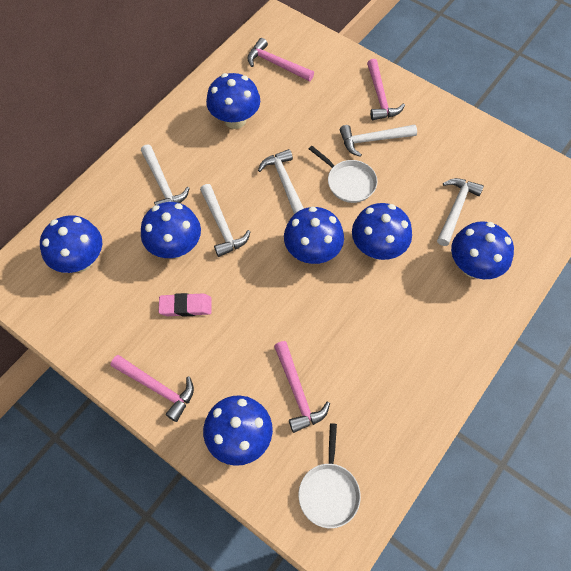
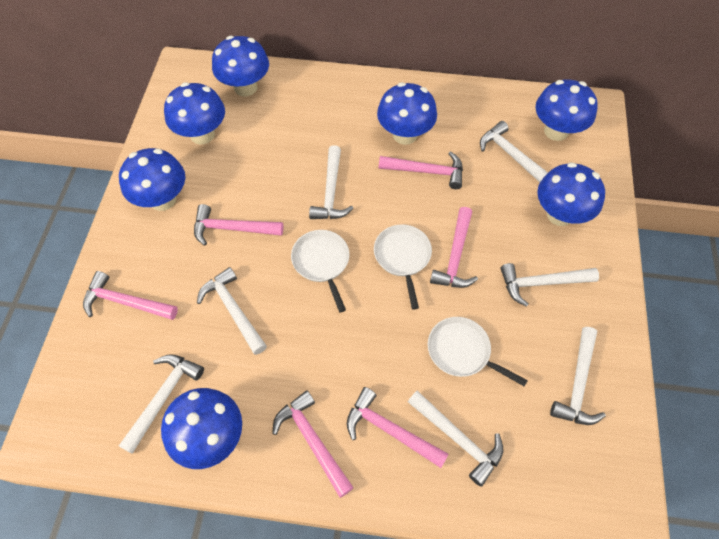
pink eraser: 1 -> 0
pink hammer: 4 -> 6
white hammer: 5 -> 7
white pan: 2 -> 3

